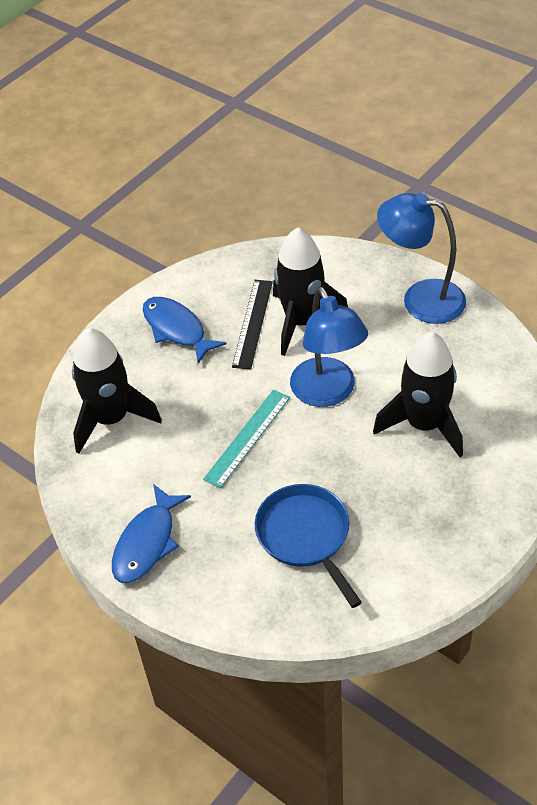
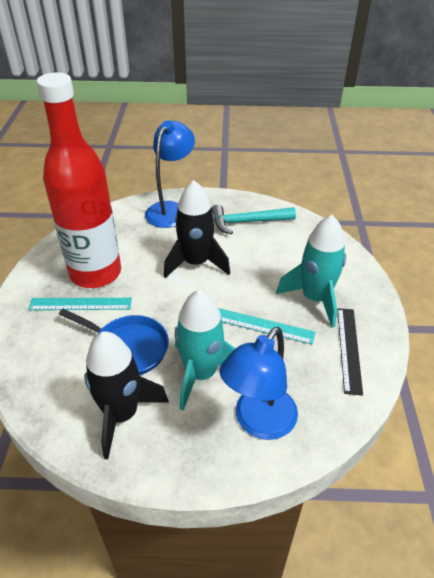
black rocket: 3 -> 2
blue fish: 2 -> 0
red bottle: 0 -> 1
turquoise hammer: 0 -> 1
turquoise rocket: 0 -> 2
turquoise ruler: 1 -> 2

